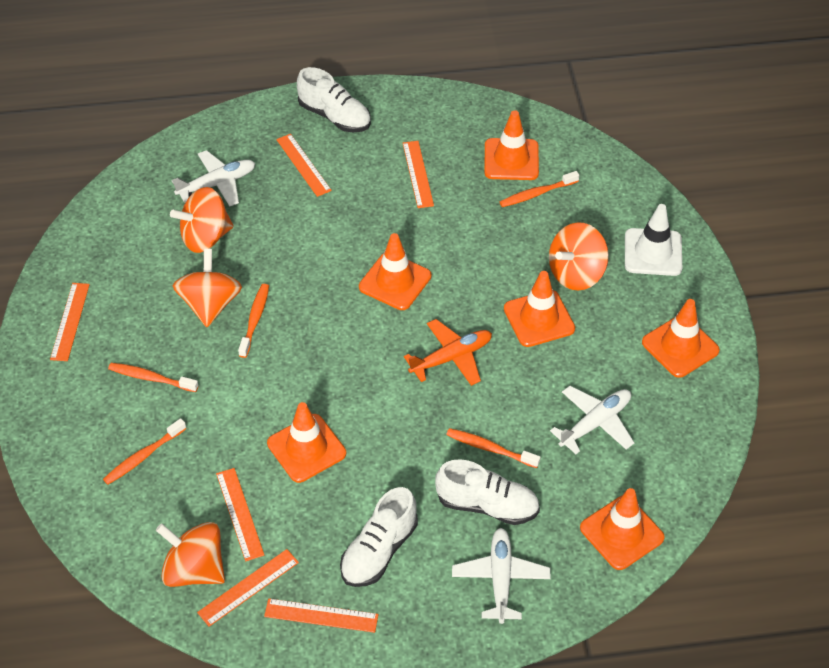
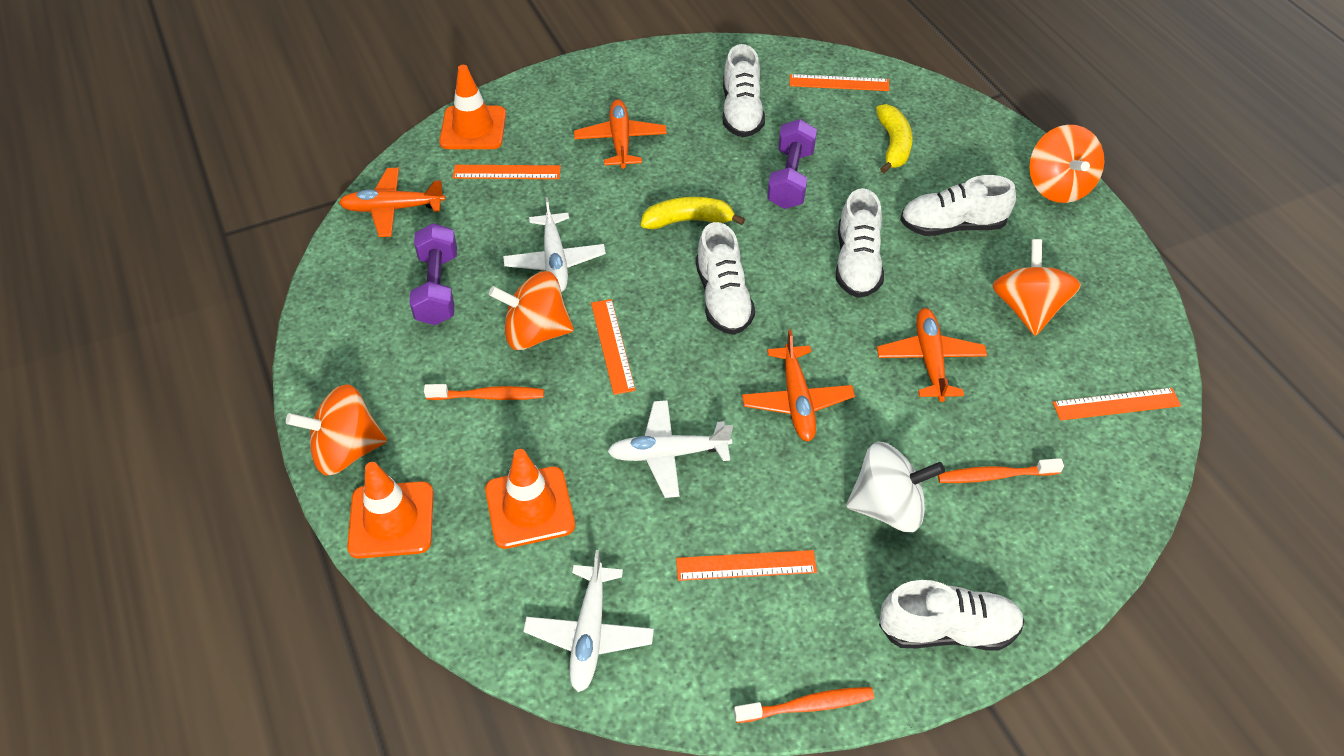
orange plane: 1 -> 4
orange ruler: 6 -> 5
orange toothbrush: 5 -> 3
orange traffic cone: 6 -> 3
purple dumbbell: 0 -> 2
white shoe: 3 -> 5
white spinning top: 0 -> 1
white traffic cone: 1 -> 0
yellow banana: 0 -> 2

